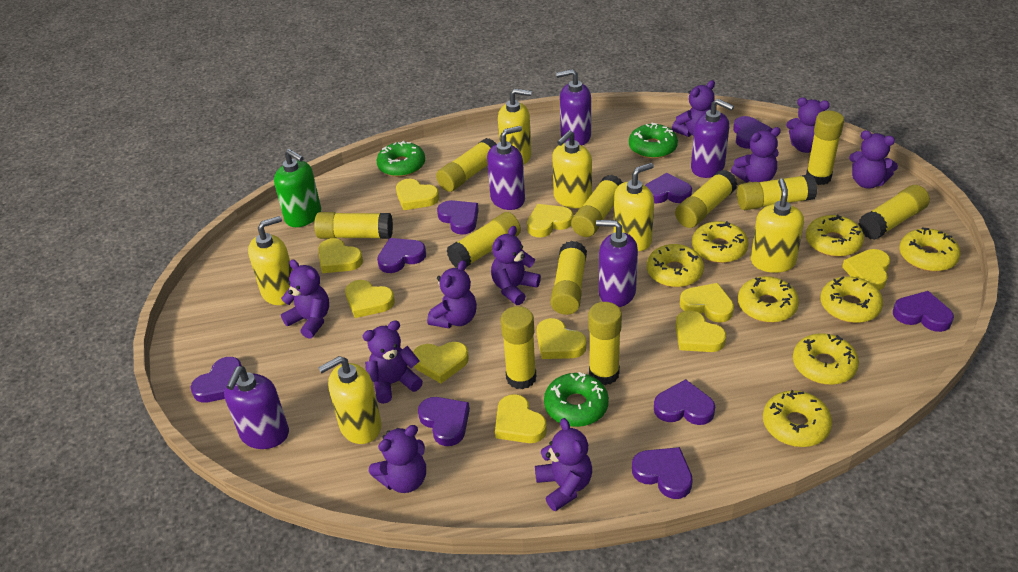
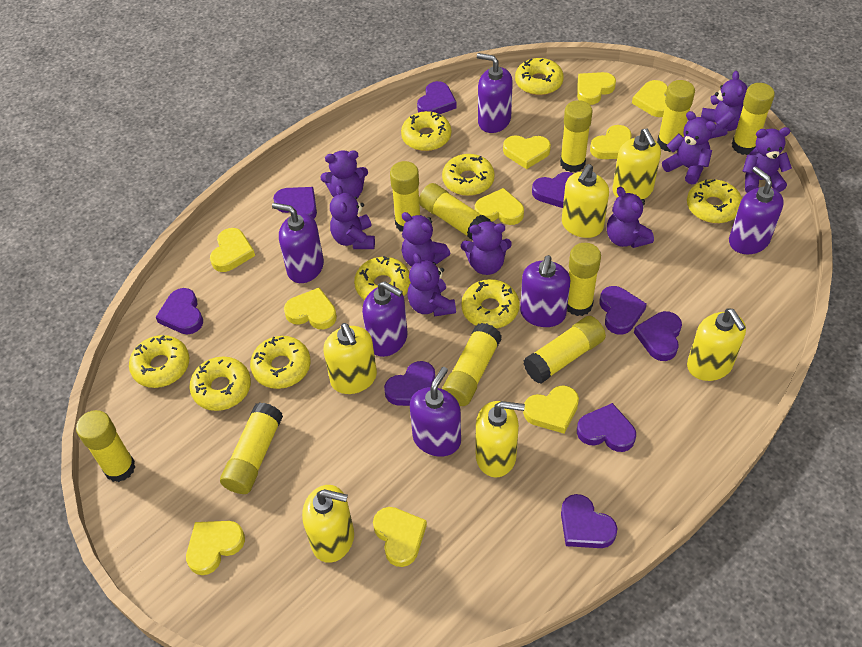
green donut: 3 -> 0
green soap dispenser: 1 -> 0
purple soap dispenser: 5 -> 6
purple teddy bear: 10 -> 9
yellow donut: 8 -> 9
yellow glue stick: 11 -> 10

